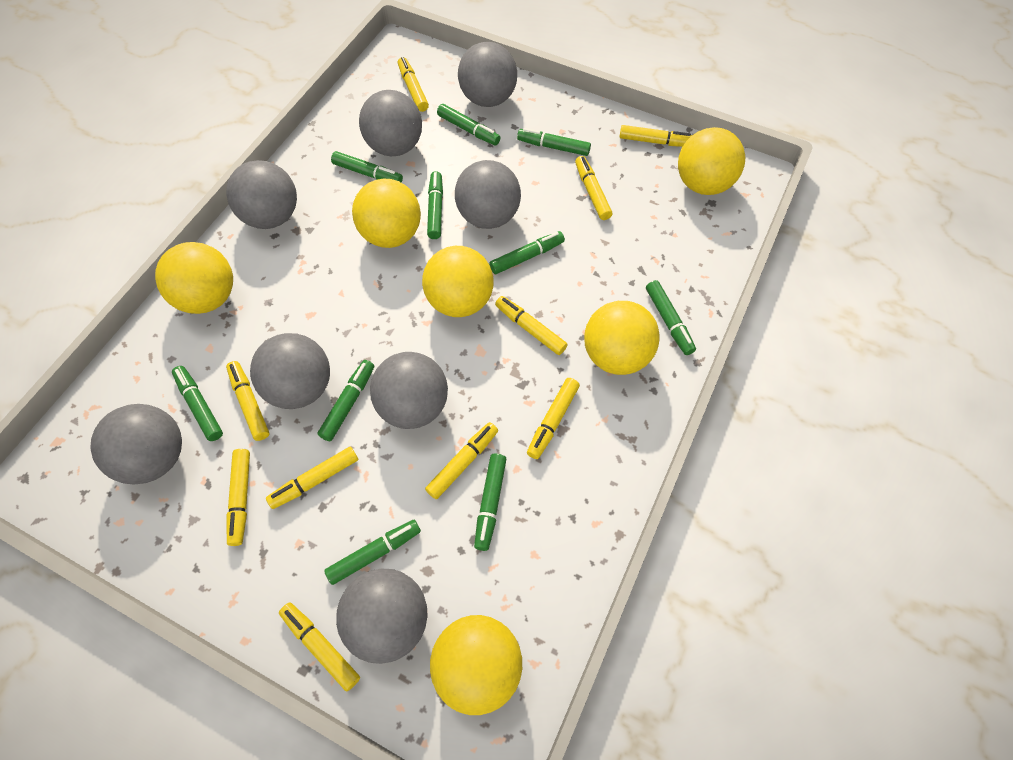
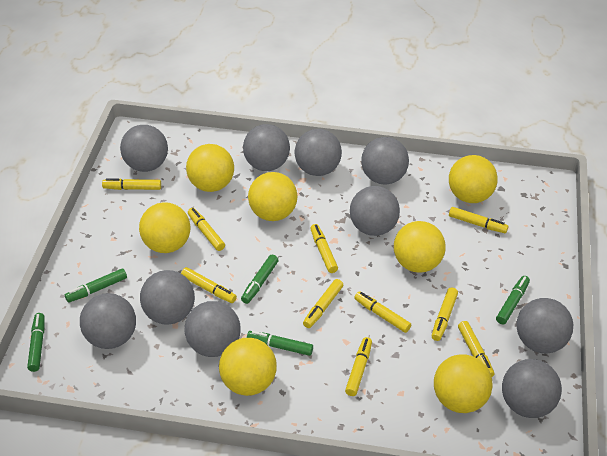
green marker: 10 -> 5
grey ball: 8 -> 10
yellow ball: 6 -> 7

